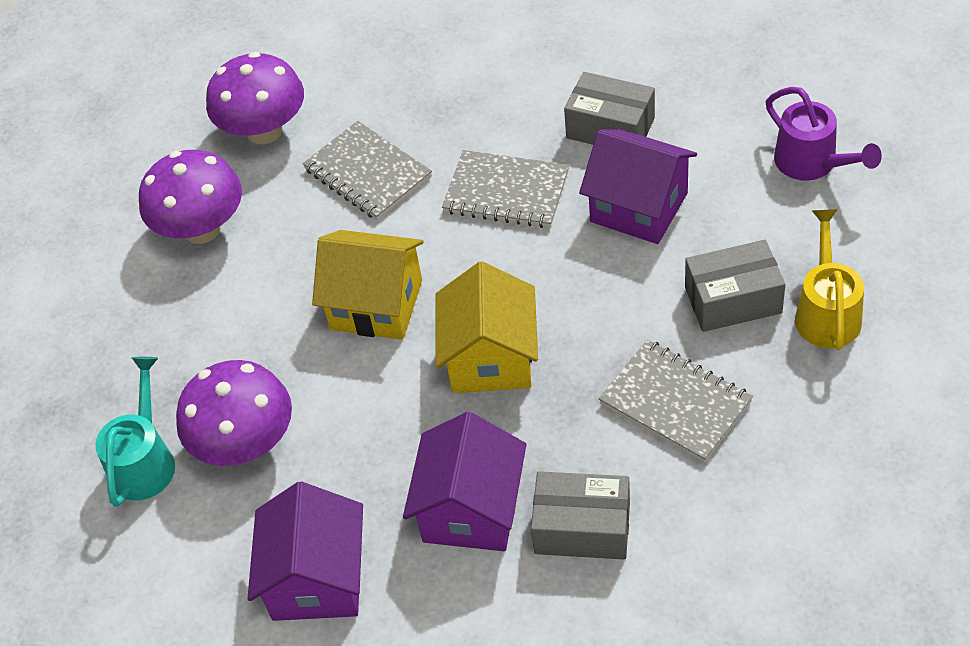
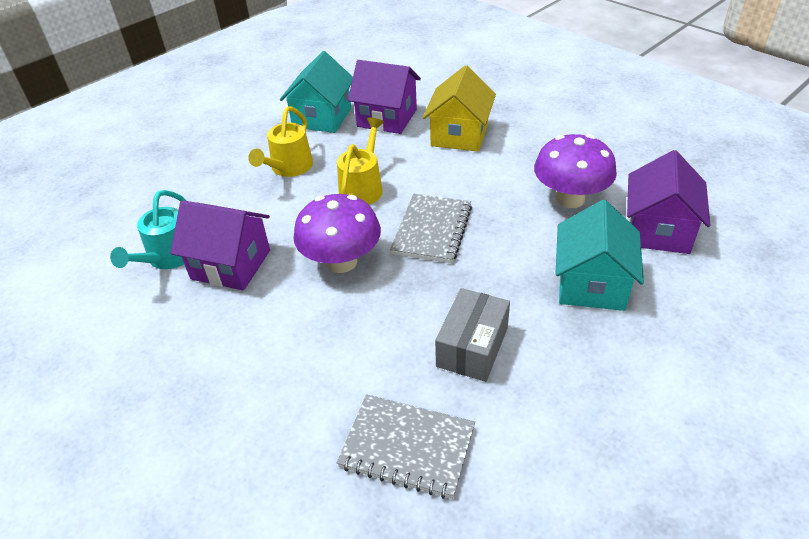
grey box: 3 -> 1
grey notebook: 3 -> 2
purple mushroom: 3 -> 2
purple watering can: 1 -> 0
turquoise house: 0 -> 2
yellow house: 2 -> 1
yellow watering can: 1 -> 2

